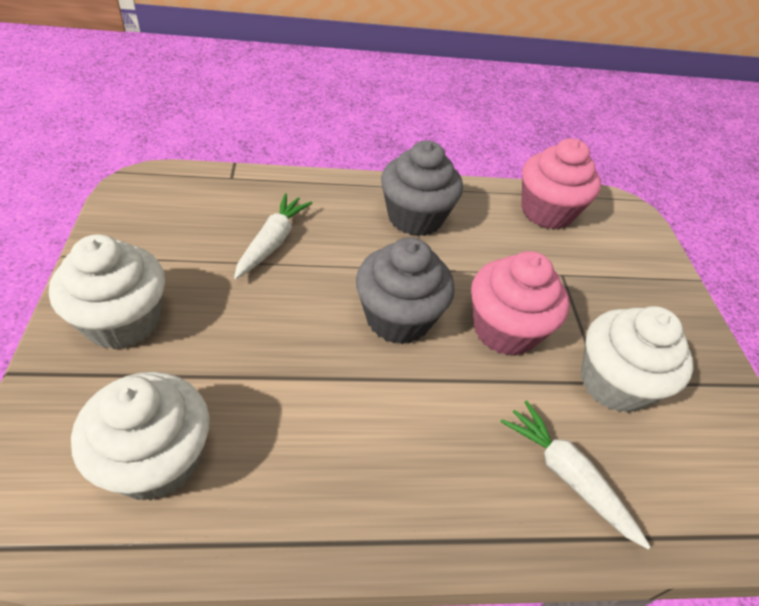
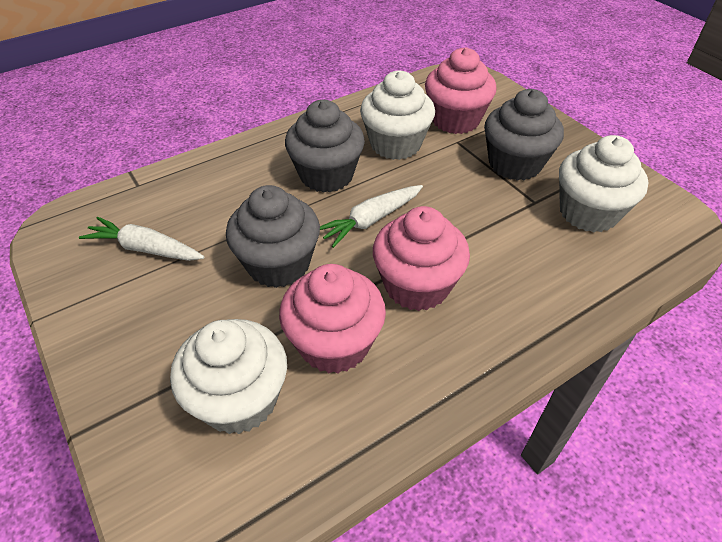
grey cupcake: 2 -> 3
pink cupcake: 2 -> 3

